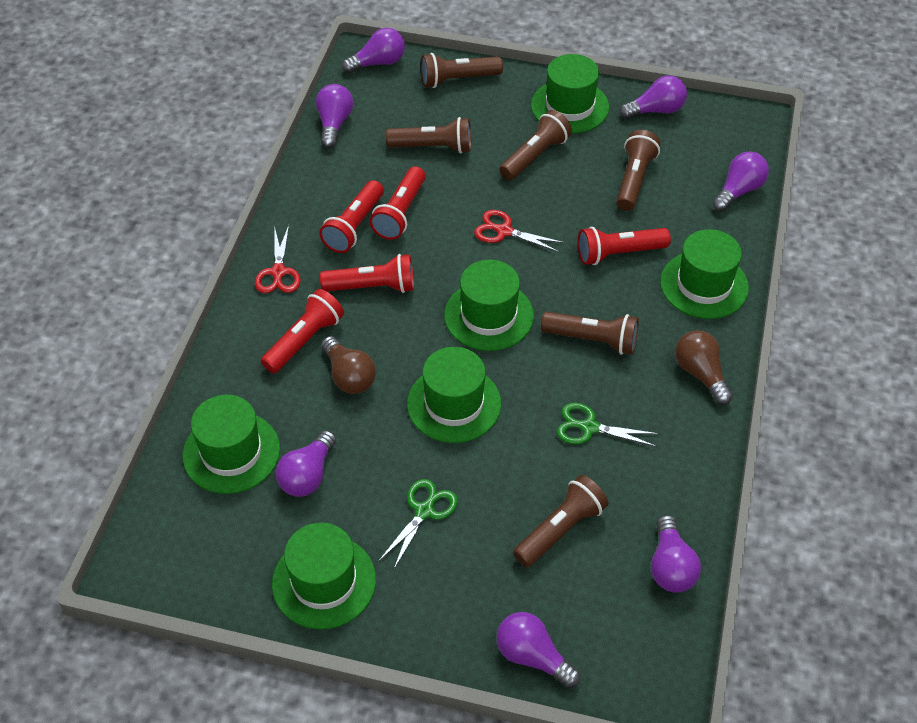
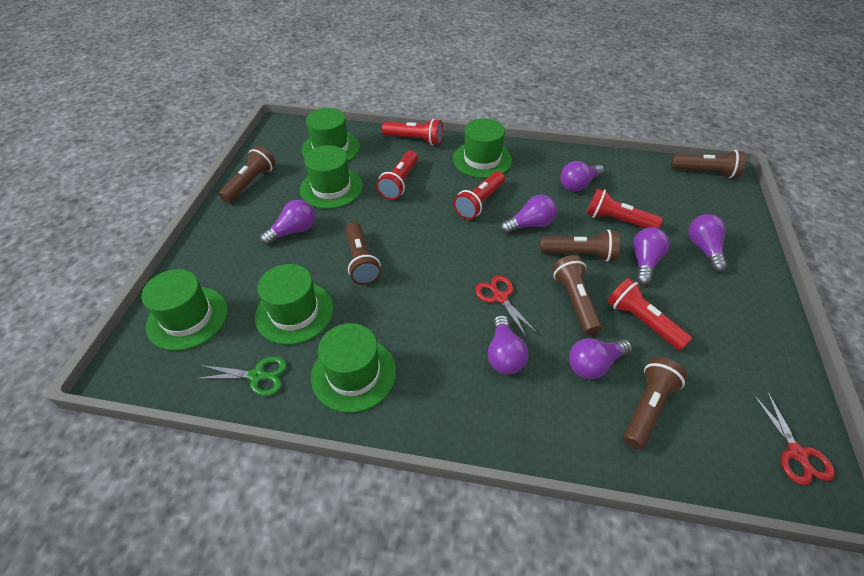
brown light bulb: 2 -> 0
green scissors: 2 -> 1

